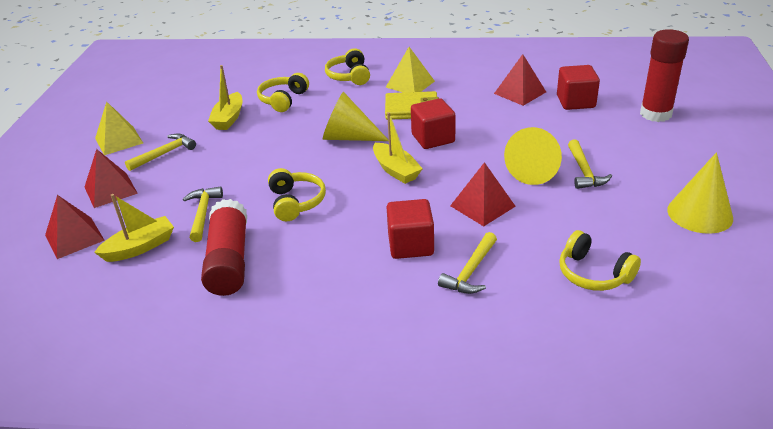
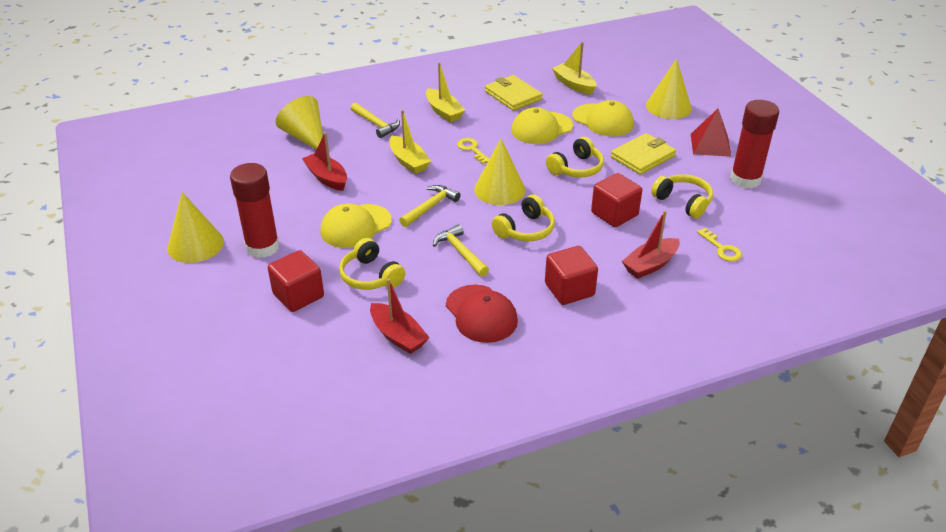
red boat: 0 -> 3
red cap: 0 -> 1
red pyramid: 4 -> 1
yellow cap: 0 -> 3
yellow cone: 3 -> 4
yellow hammer: 4 -> 3
yellow key: 0 -> 2
yellow pyramid: 2 -> 0
yellow wallet: 1 -> 2

